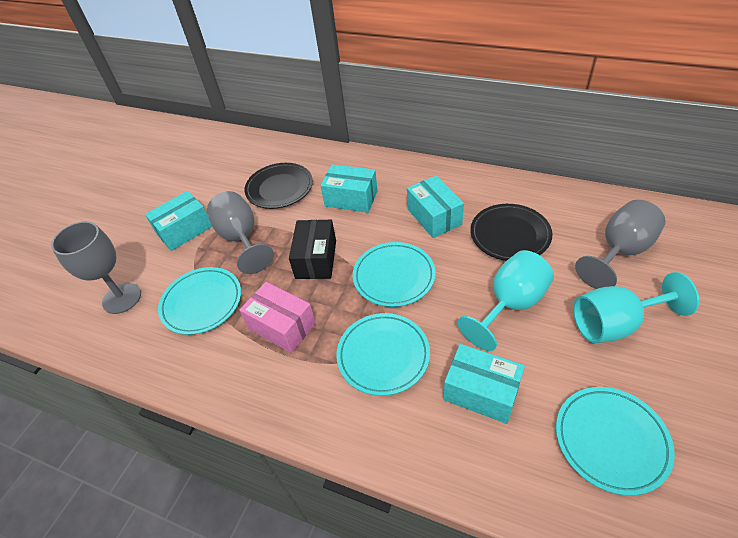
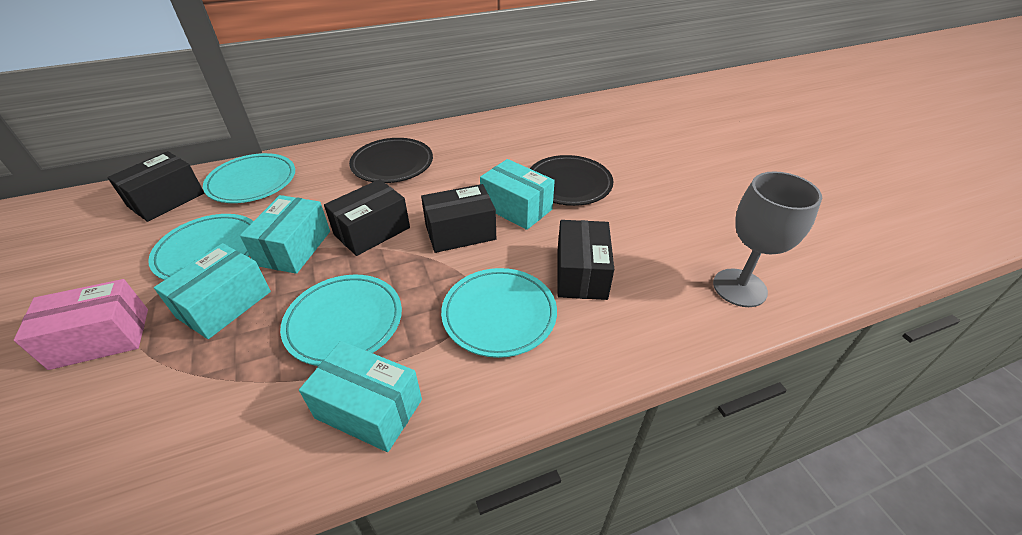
black box: 1 -> 4
grey goblet: 3 -> 1
turquoise goblet: 2 -> 0

